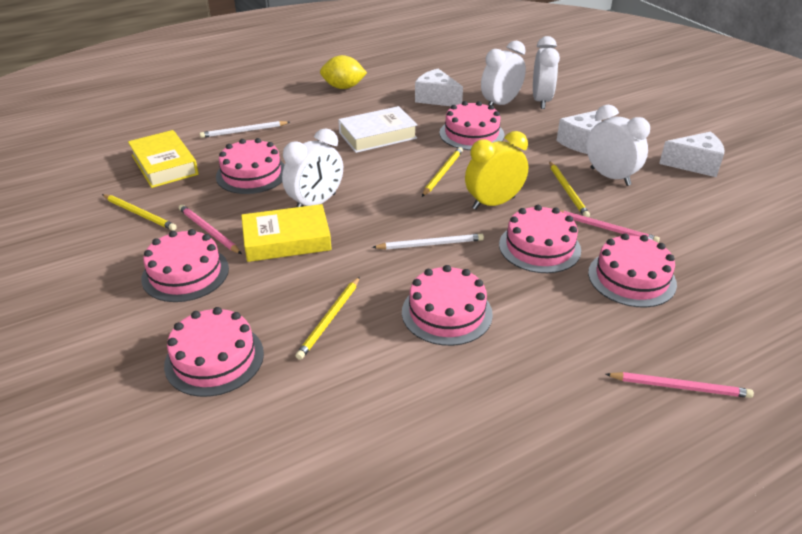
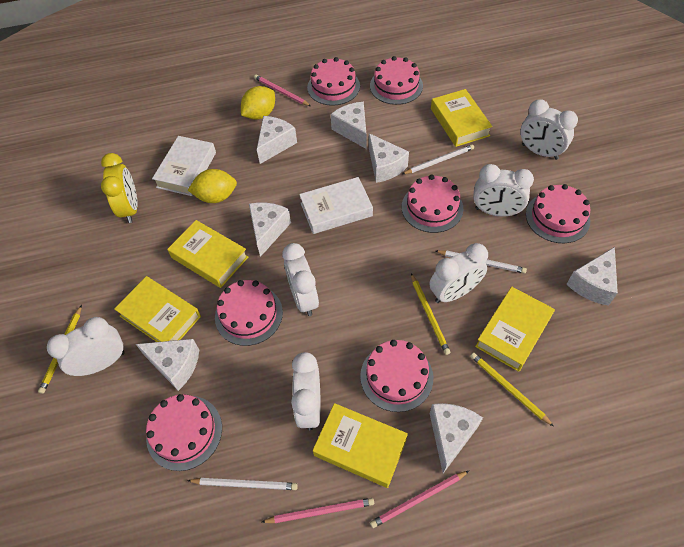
white book: 1 -> 2
white cheese: 3 -> 7
white clock: 4 -> 6
white pencil: 2 -> 3
yellow book: 2 -> 5
yellow lemon: 1 -> 2
yellow pencil: 4 -> 3

